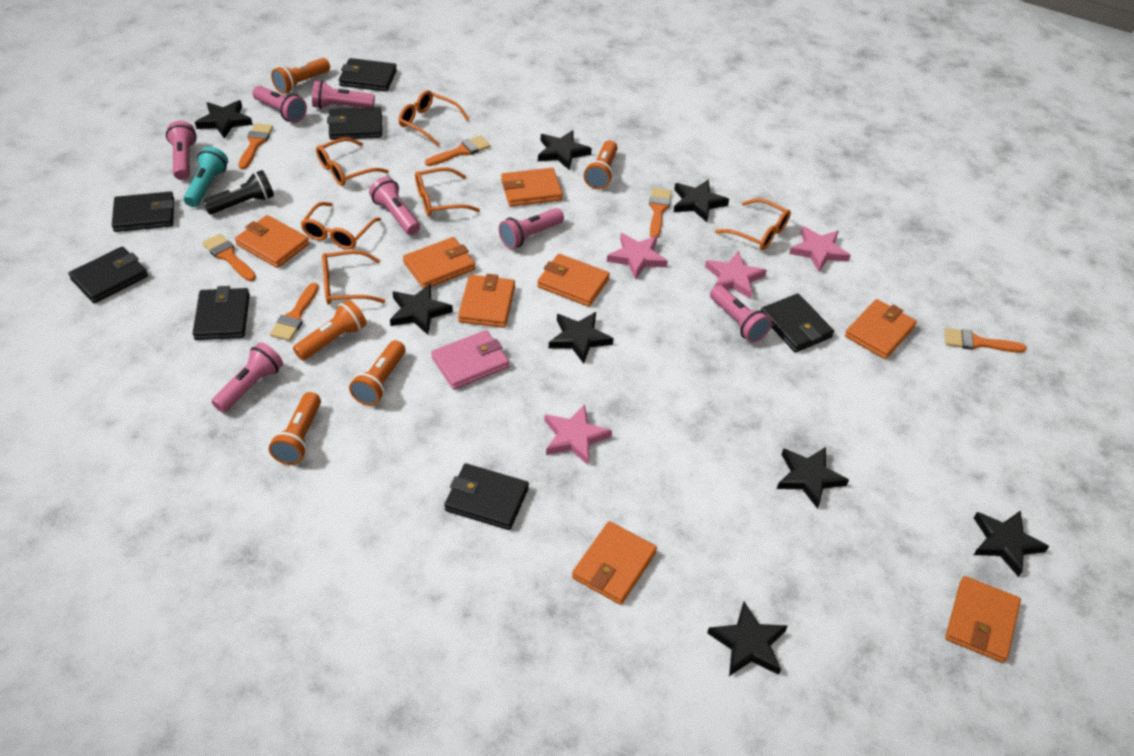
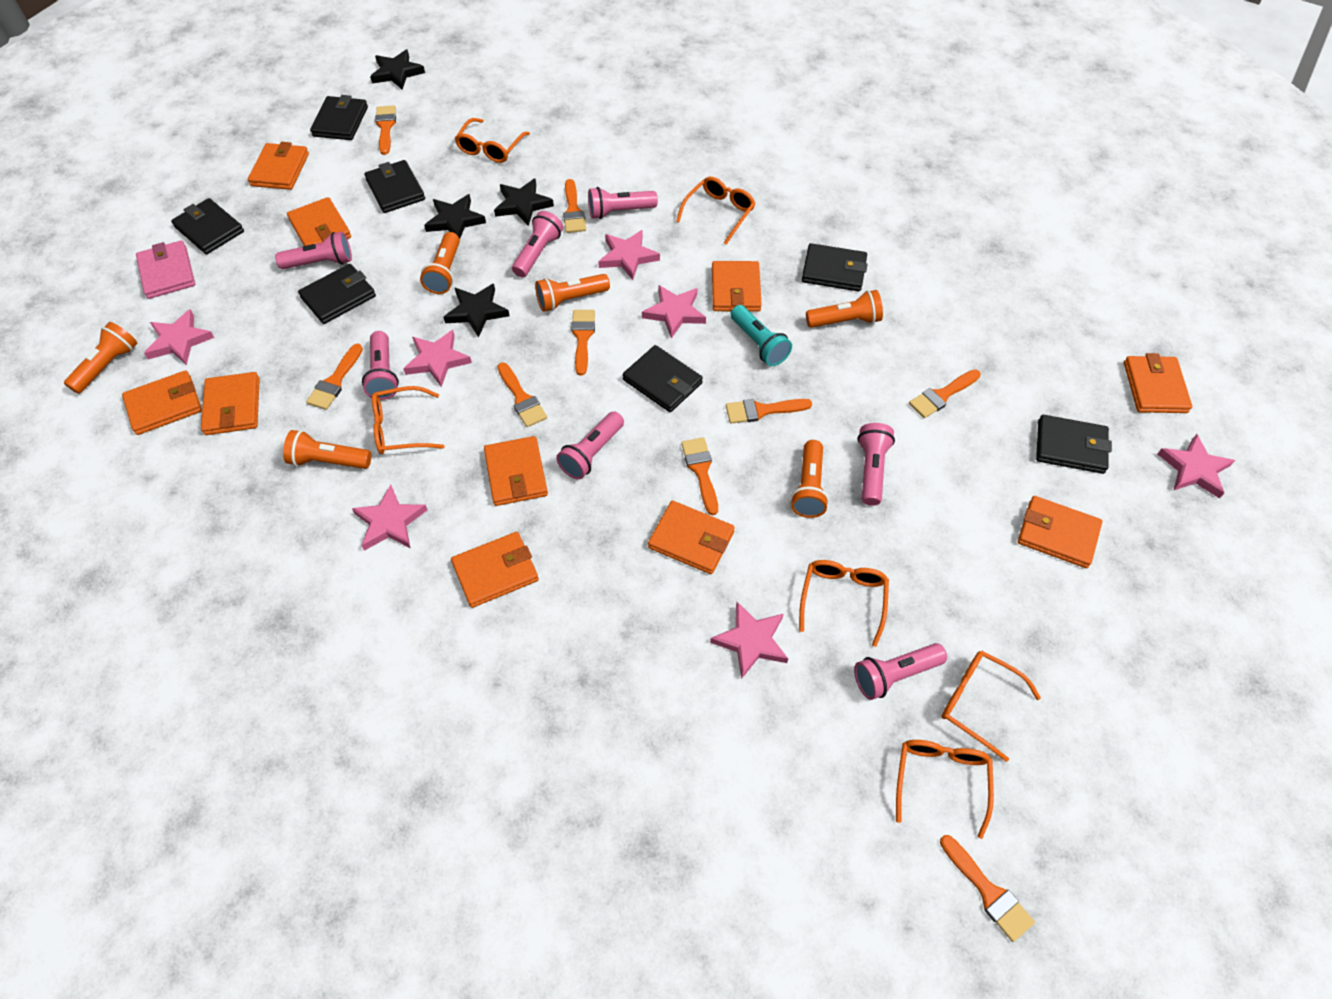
black flashlight: 1 -> 0
black star: 8 -> 4
orange brush: 6 -> 9
orange flashlight: 5 -> 6
orange wallet: 8 -> 10
pink star: 4 -> 7

